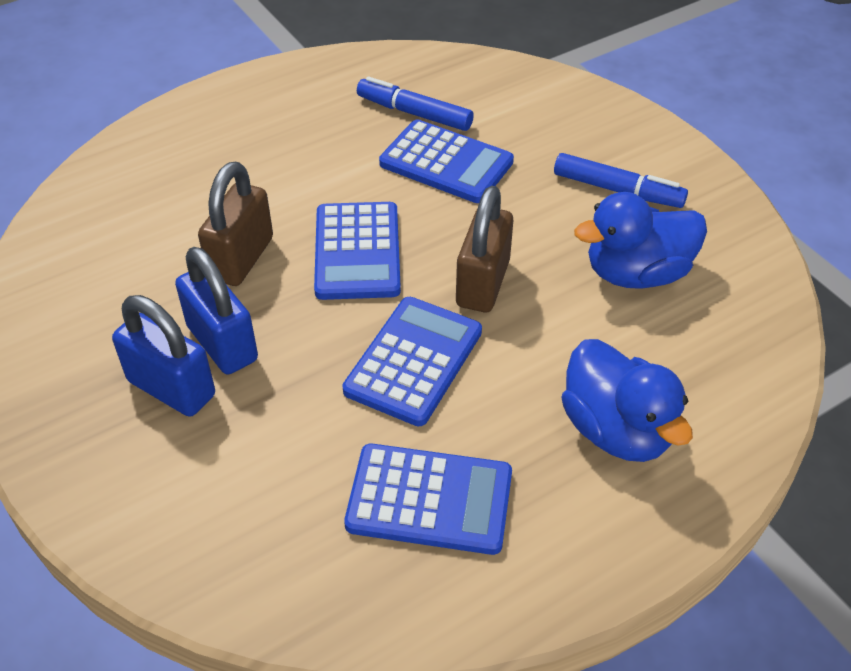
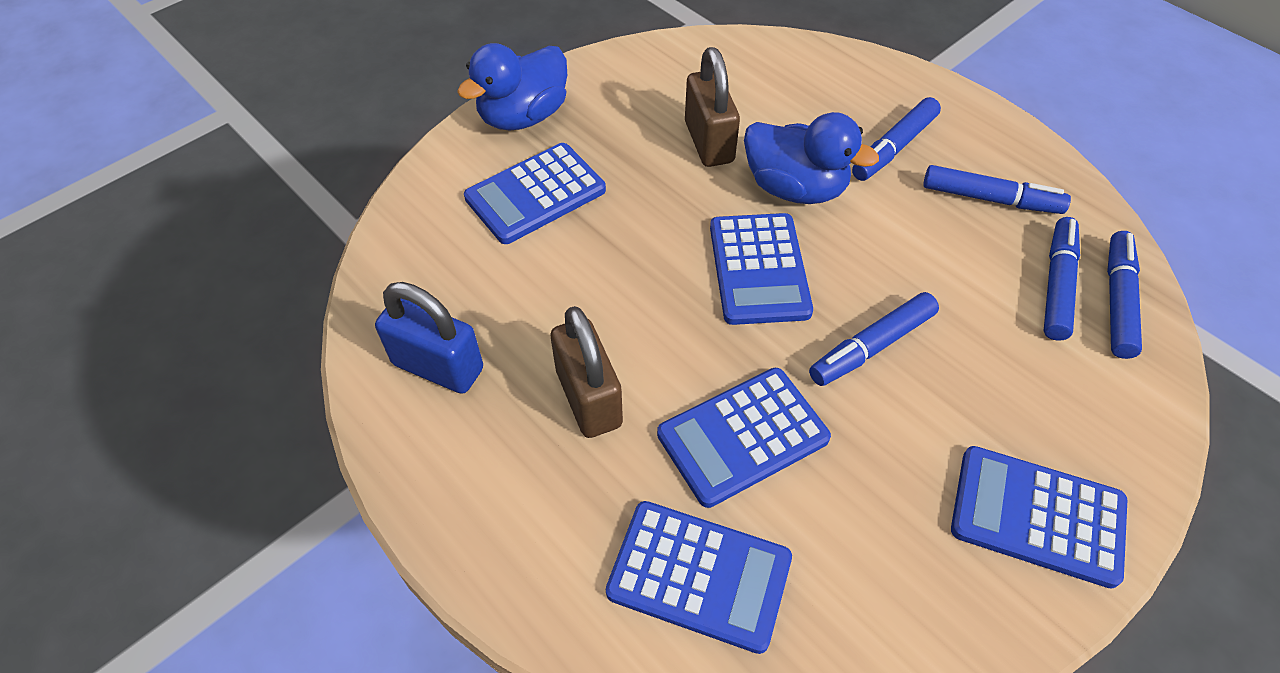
blue calculator: 4 -> 5
blue marker: 2 -> 5
blue padlock: 2 -> 1

